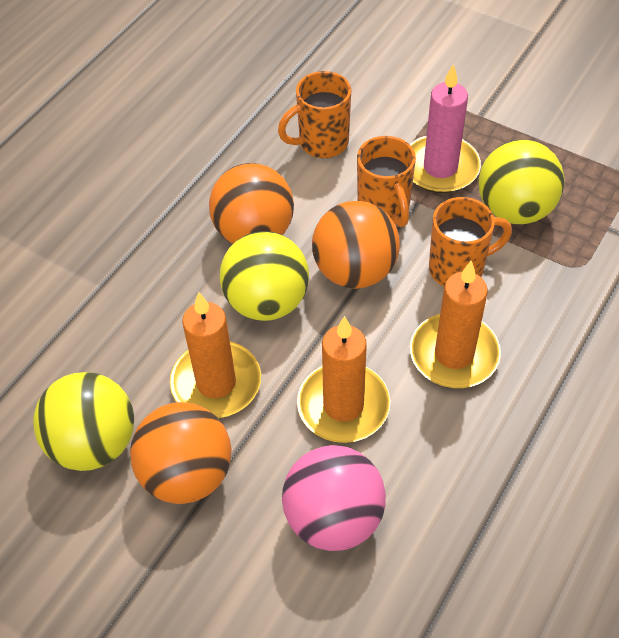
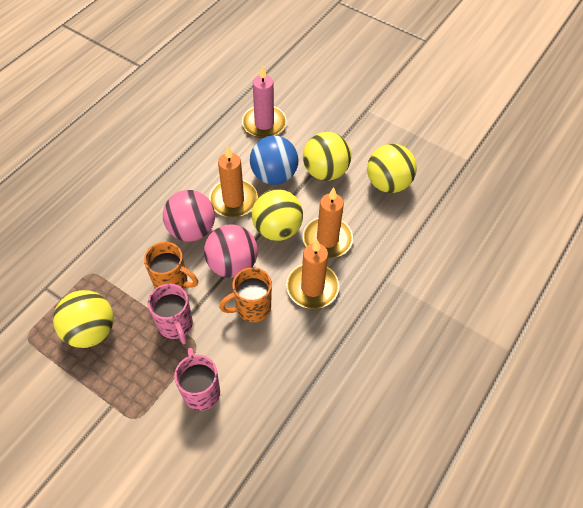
blue ball: 0 -> 1
orange ball: 3 -> 0
orange mug: 3 -> 2
pink ball: 1 -> 2
pink mug: 0 -> 2
yellow ball: 3 -> 4

